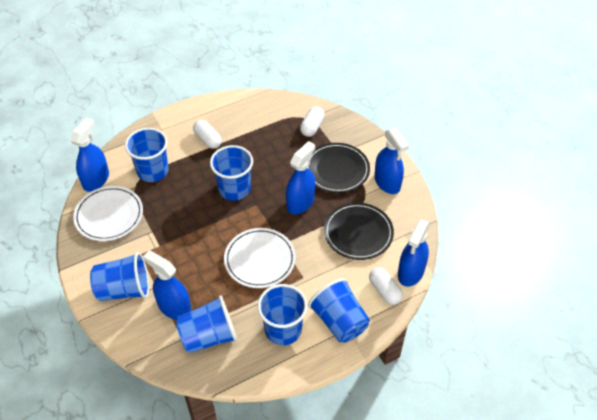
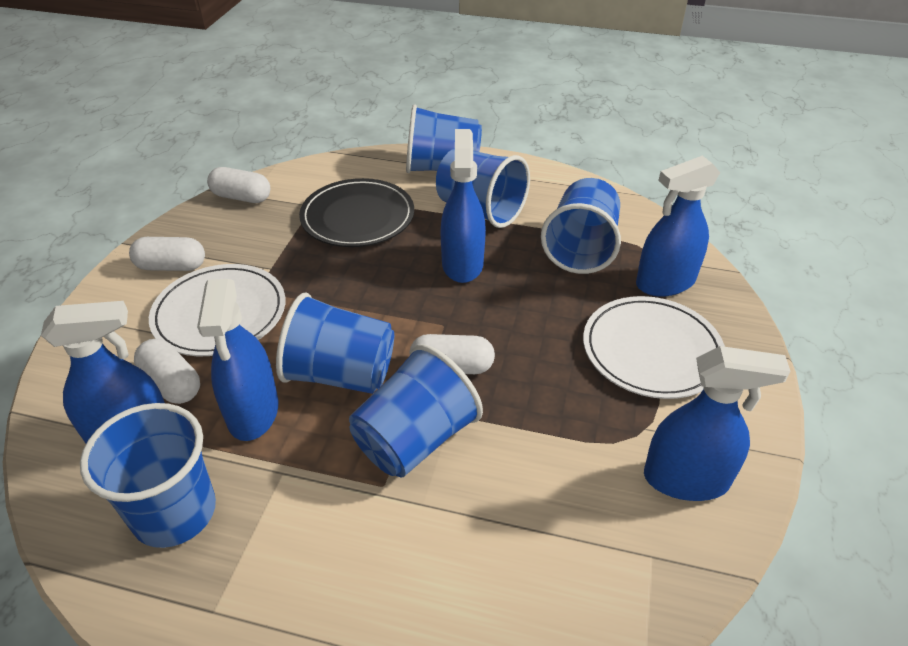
black plate: 2 -> 1
white capsule: 3 -> 4

